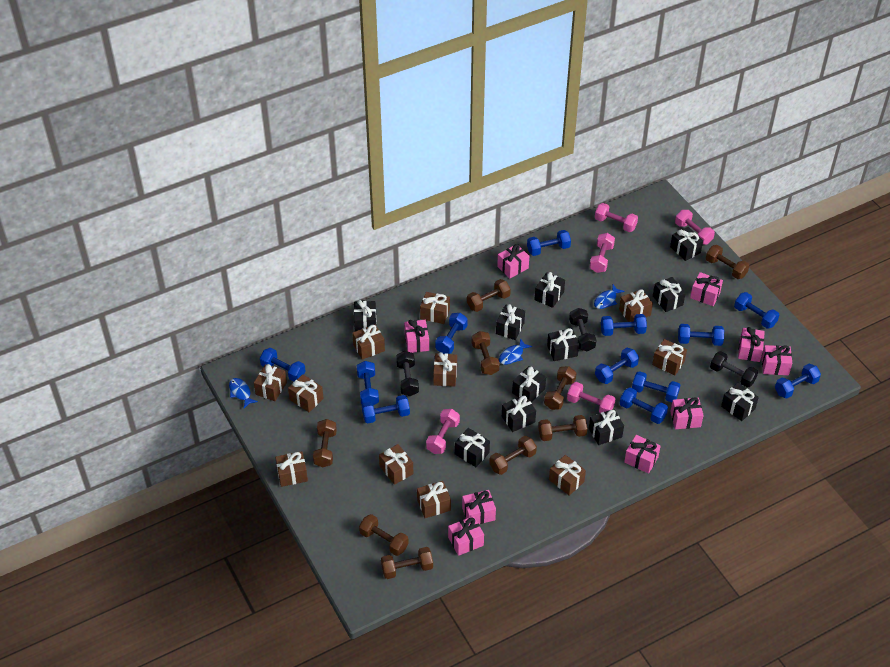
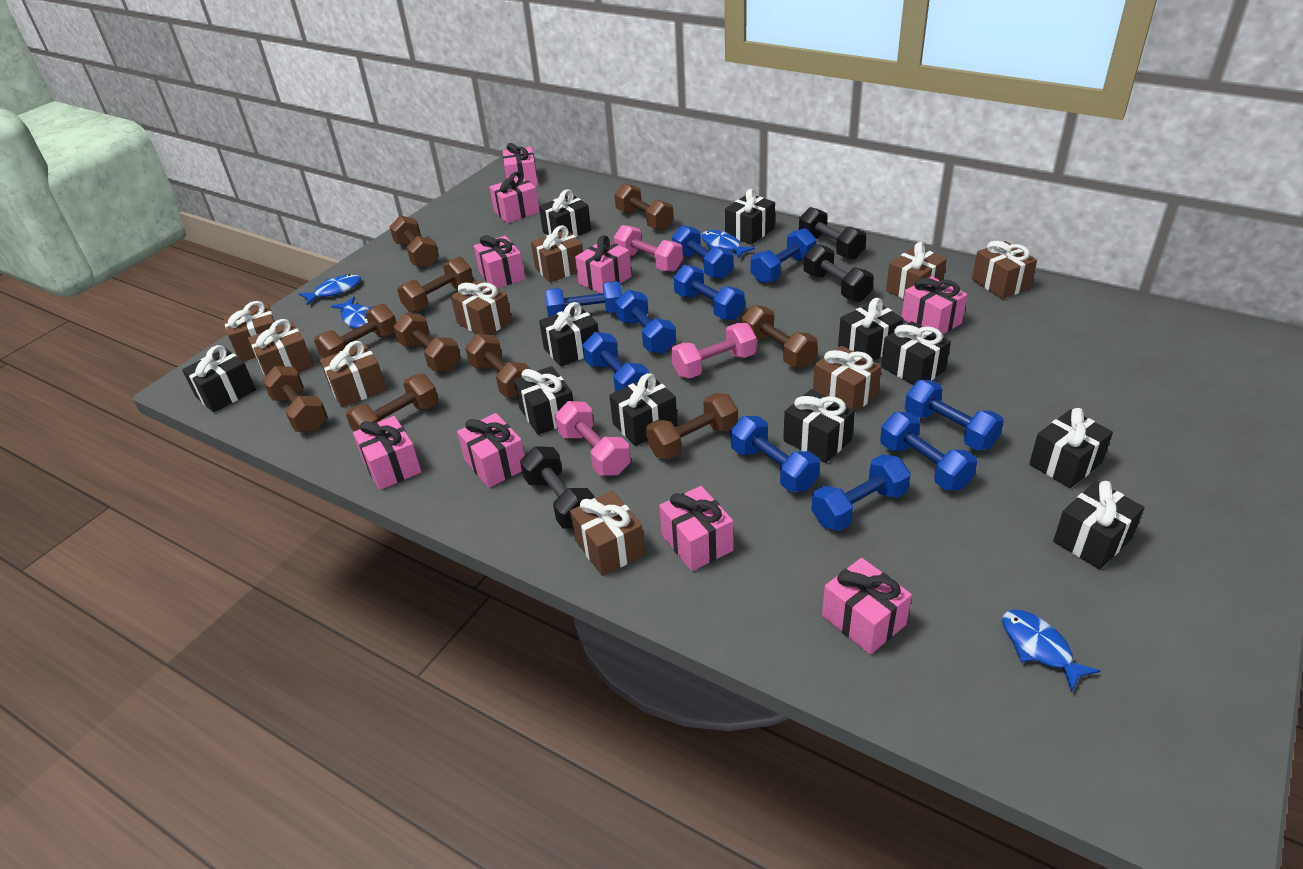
blue dumbbell: 12 -> 10
blue fish: 3 -> 4
brown dumbbell: 9 -> 10
brown gift: 11 -> 9
pink dumbbell: 5 -> 3

